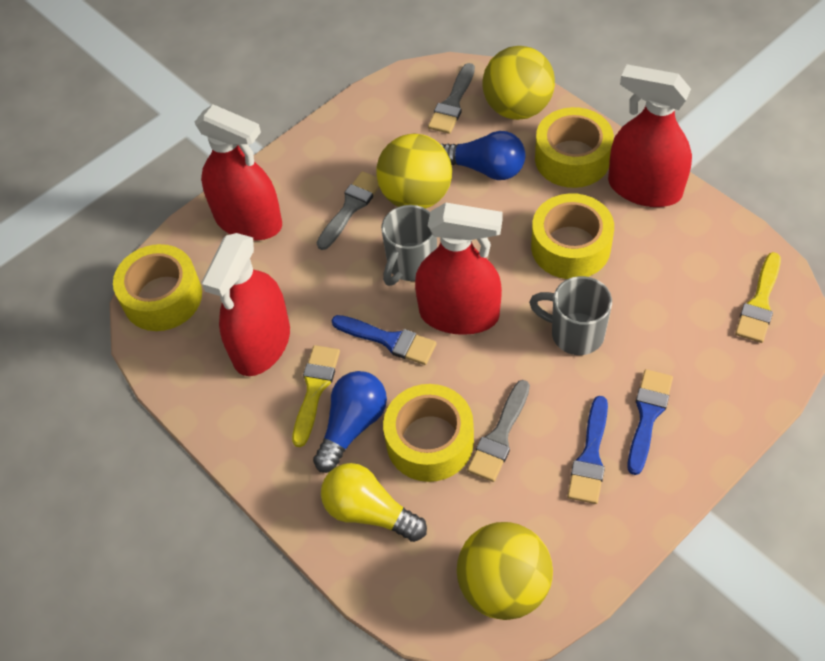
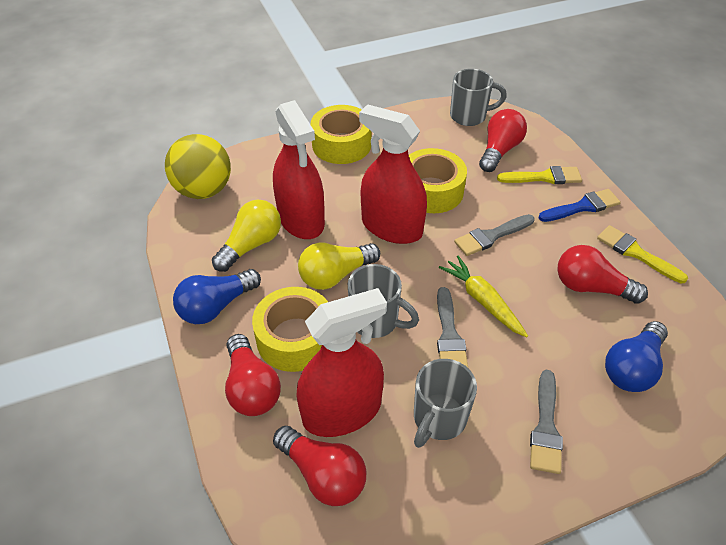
blue brush: 3 -> 1
grey mug: 2 -> 3
red light bulb: 0 -> 4
red spray bottle: 4 -> 3
yellow ball: 3 -> 1
yellow carrot: 0 -> 1
yellow light bulb: 1 -> 2
yellow tape: 4 -> 3

